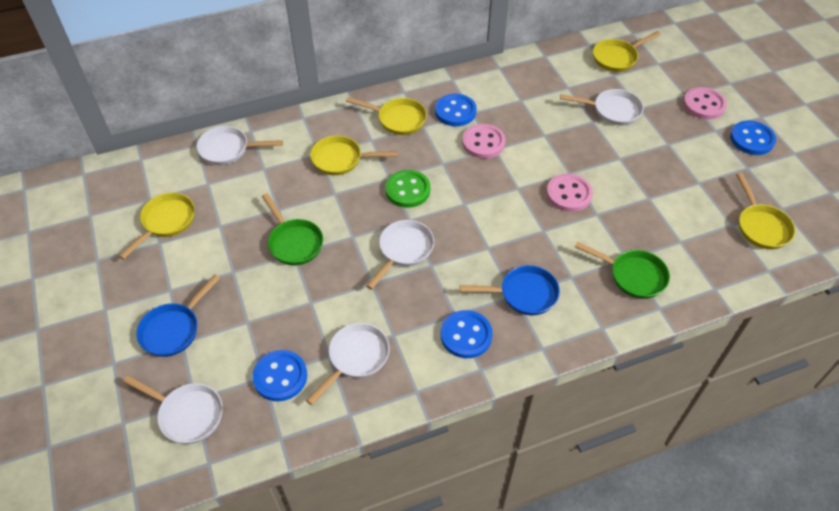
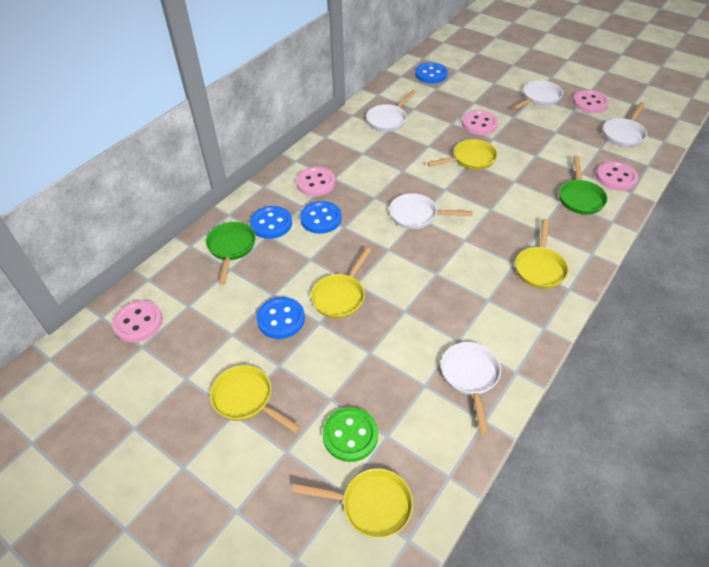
blue pan: 2 -> 0
pink button: 3 -> 5

